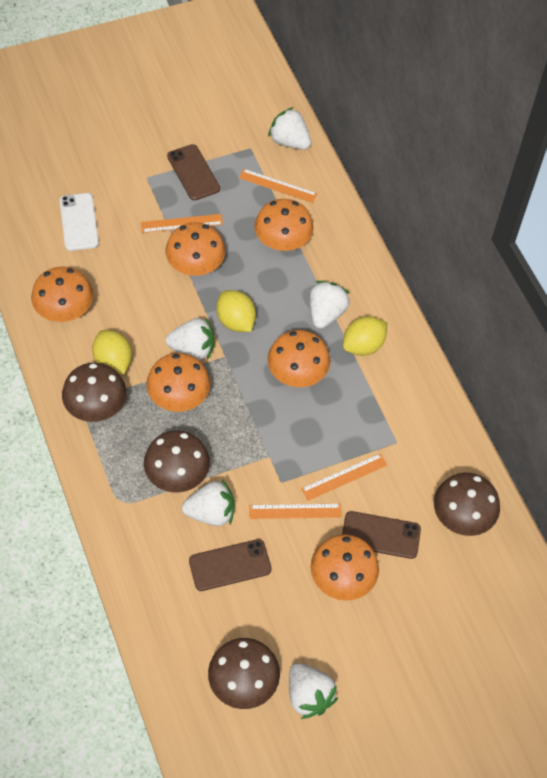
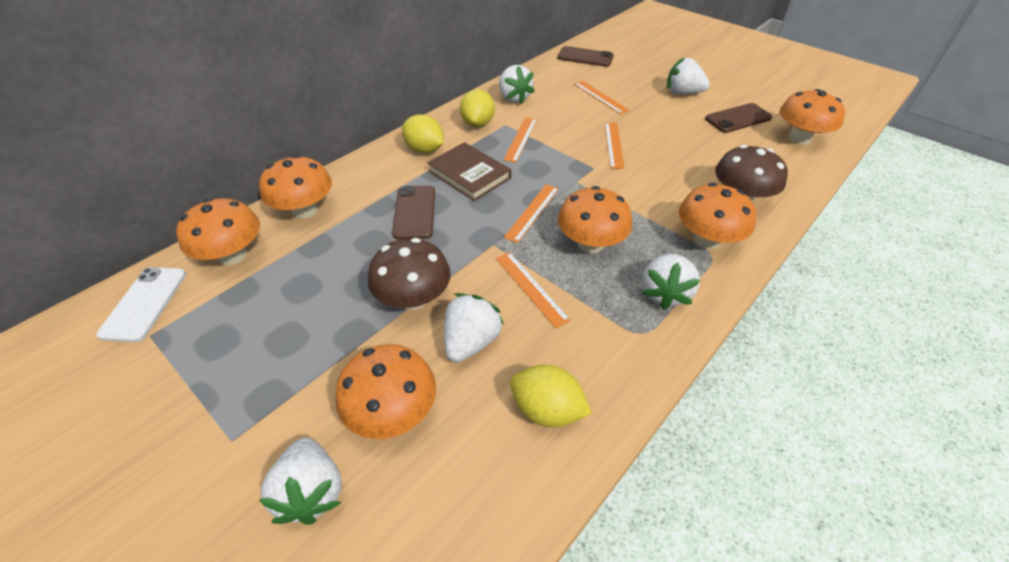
brown book: 0 -> 1
brown mushroom: 4 -> 2
orange ruler: 4 -> 5

